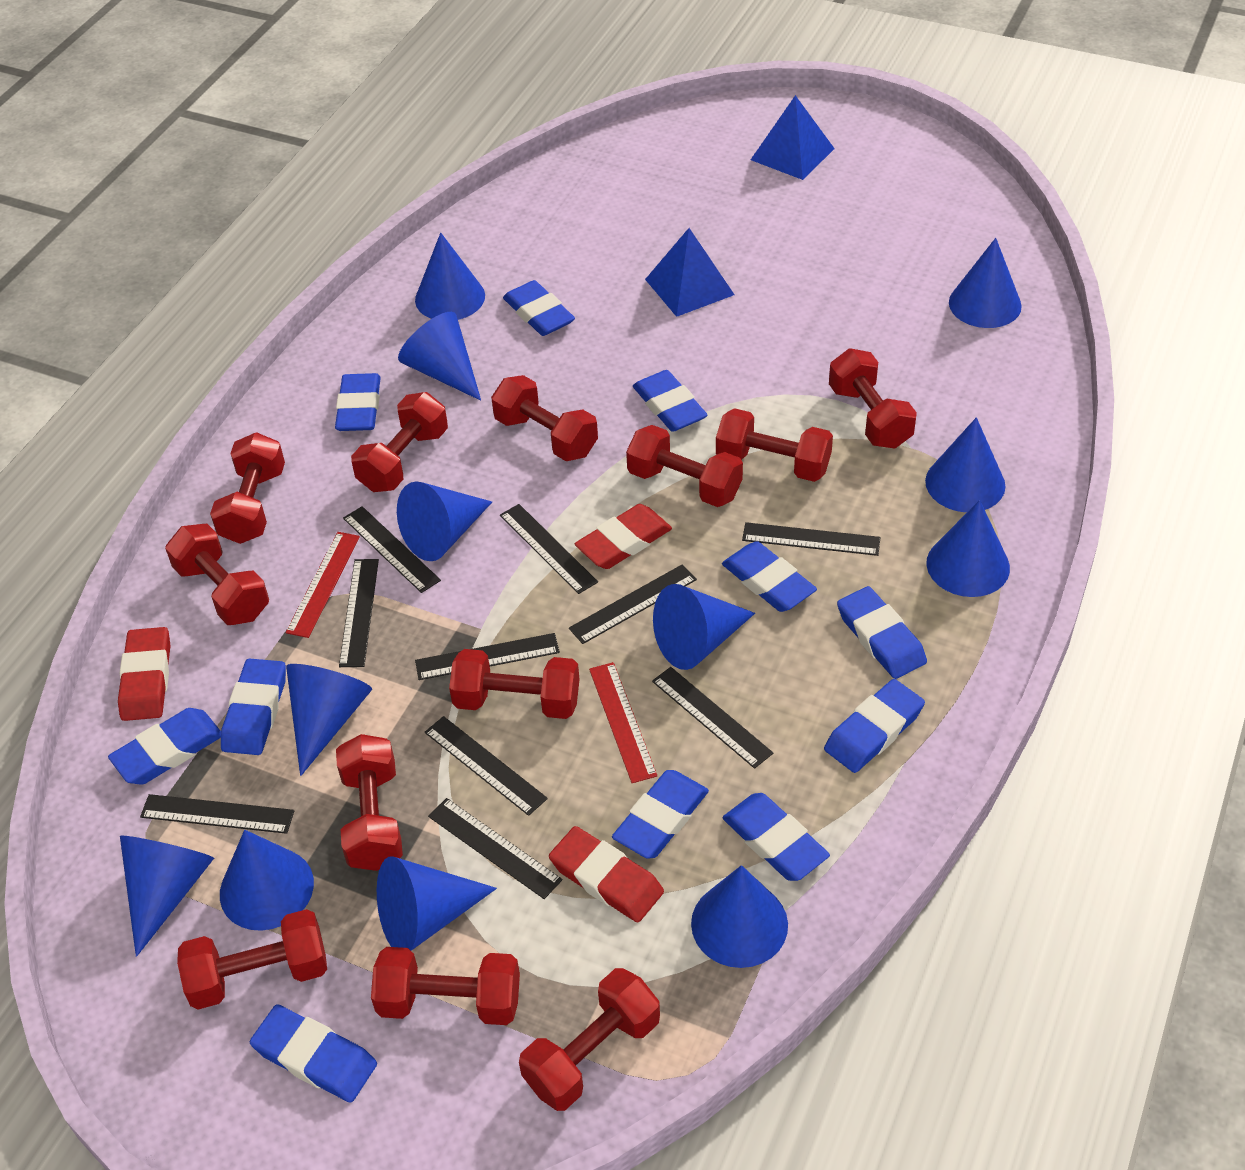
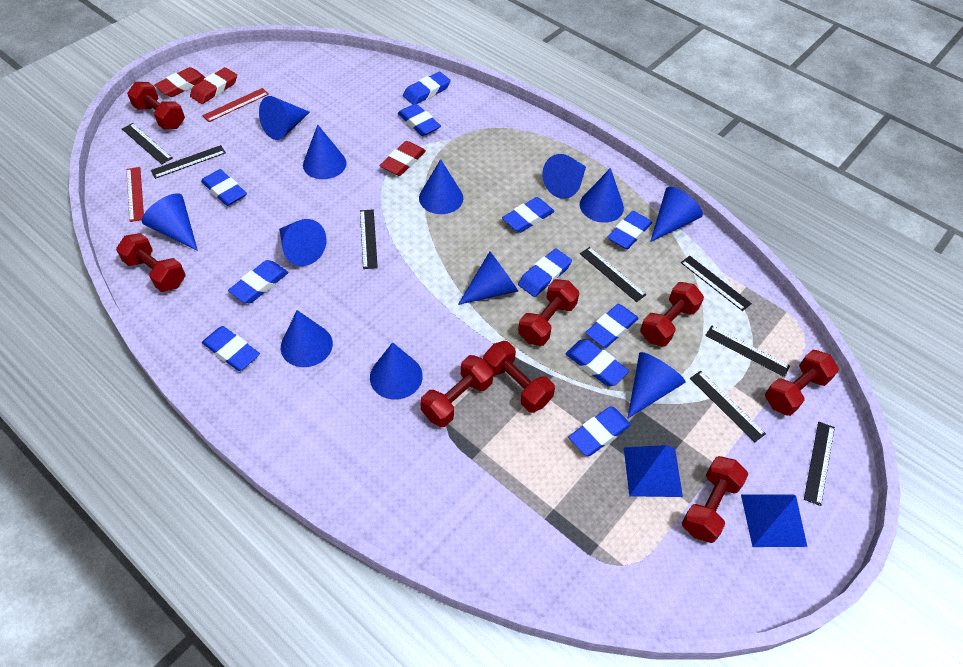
black ruler: 10 -> 8
red dumbbell: 12 -> 8

